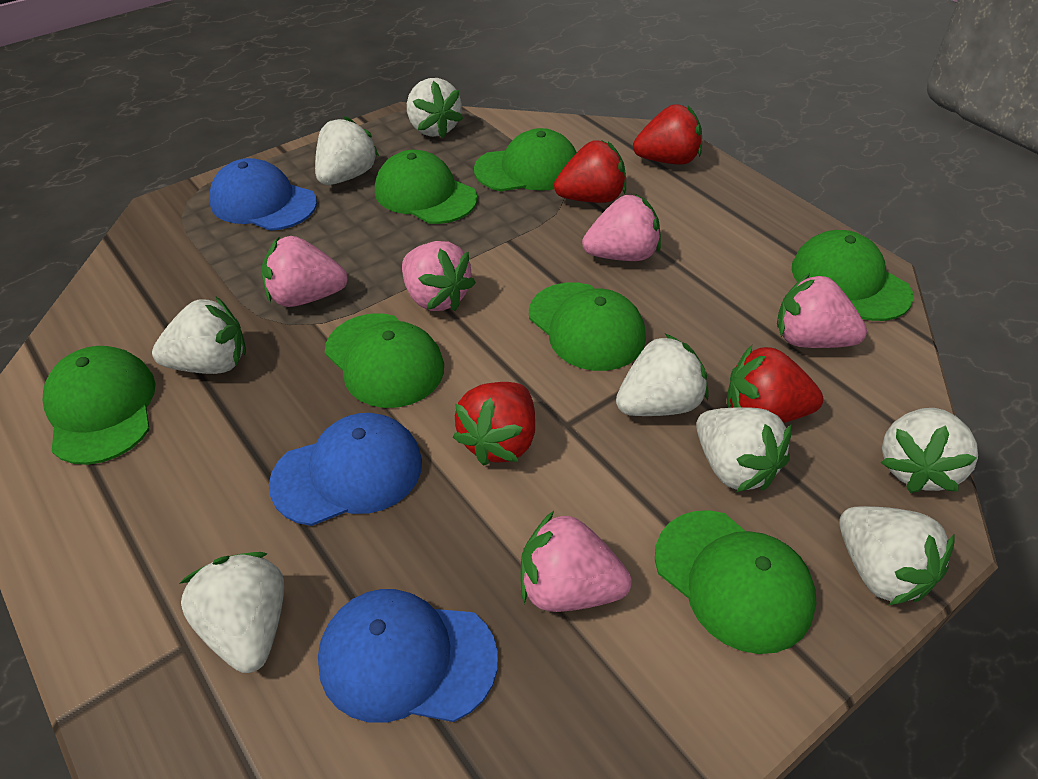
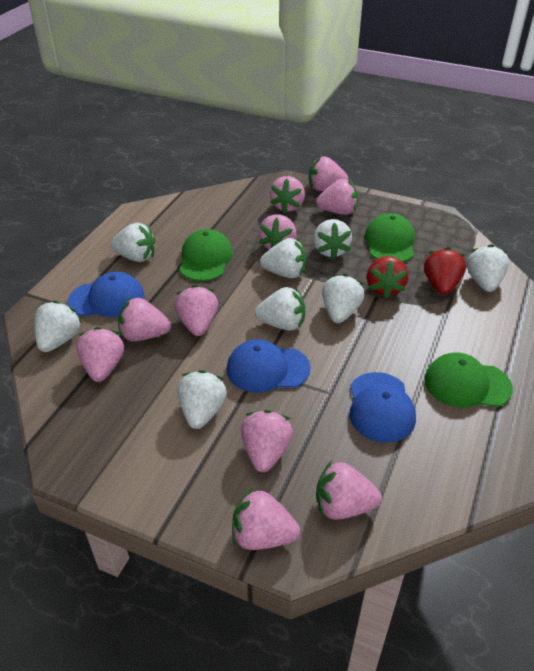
green cap: 7 -> 3
pink strawberry: 5 -> 10
red strawberry: 4 -> 2

